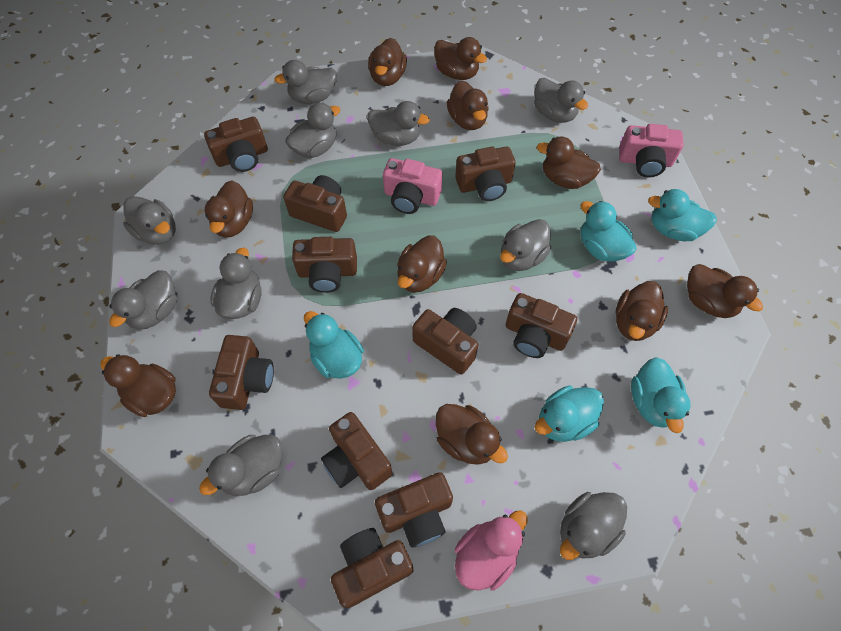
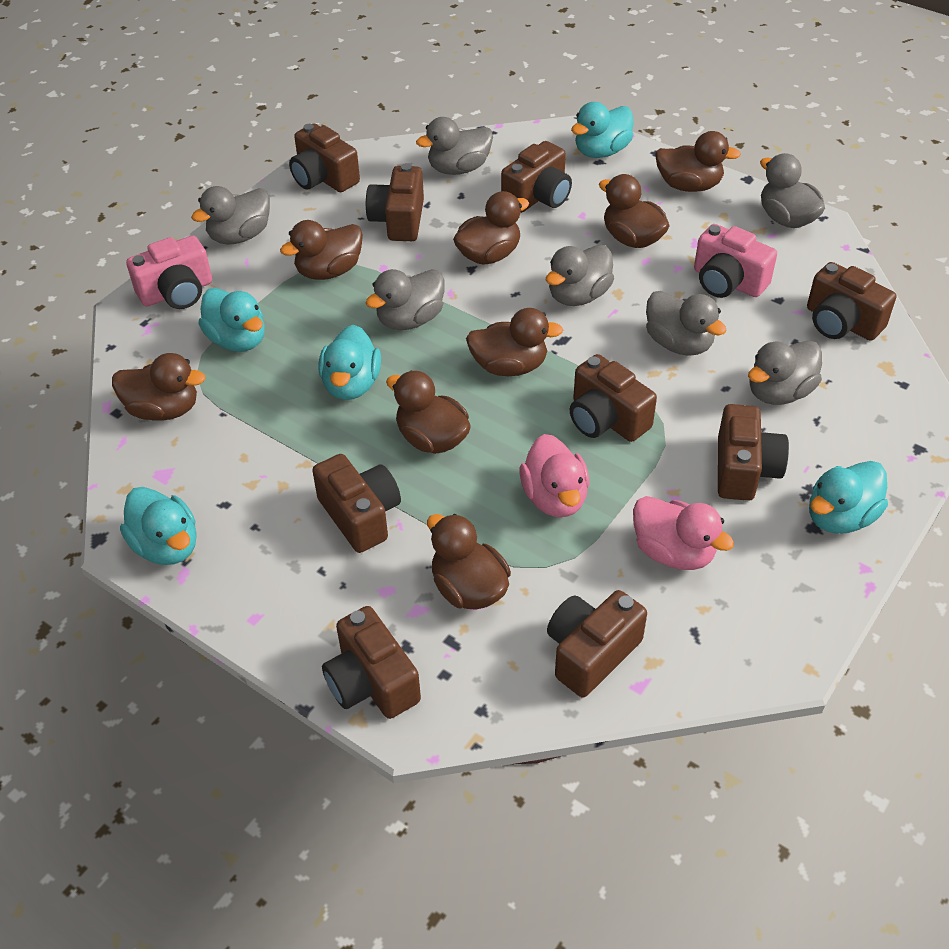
brown camera: 10 -> 9
brown duck: 10 -> 8
grey duck: 10 -> 7
pink duck: 1 -> 2

